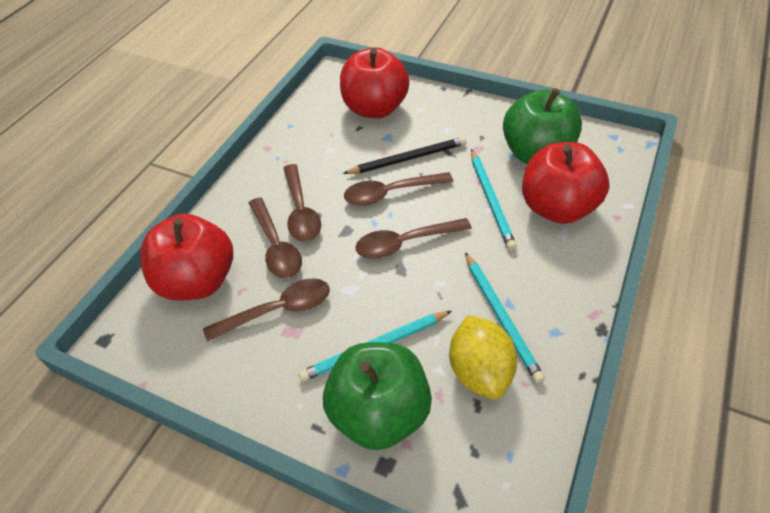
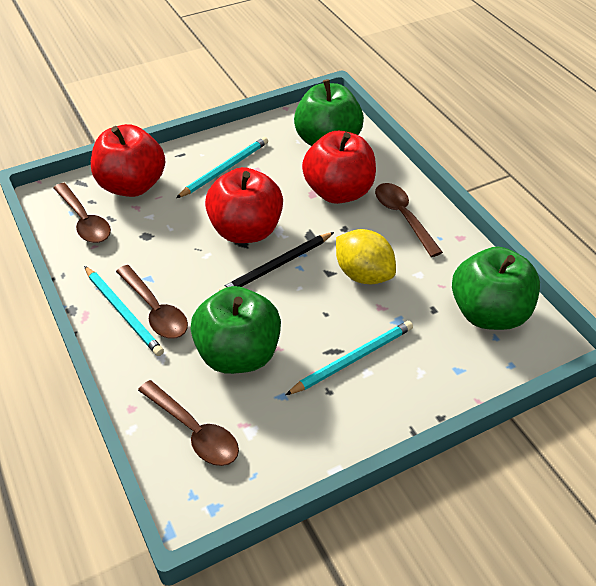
brown spoon: 5 -> 4
green apple: 2 -> 3

